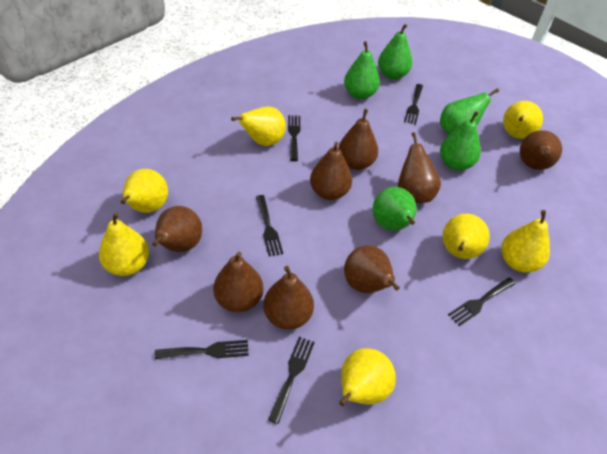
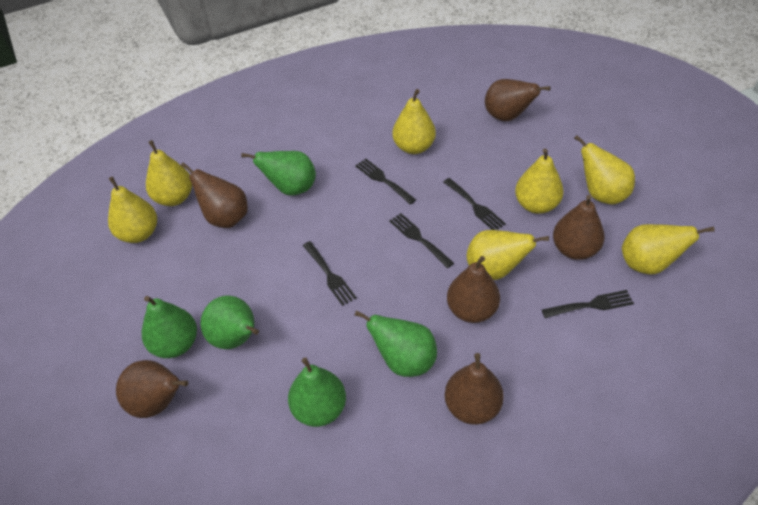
black fork: 6 -> 5
brown pear: 8 -> 6

